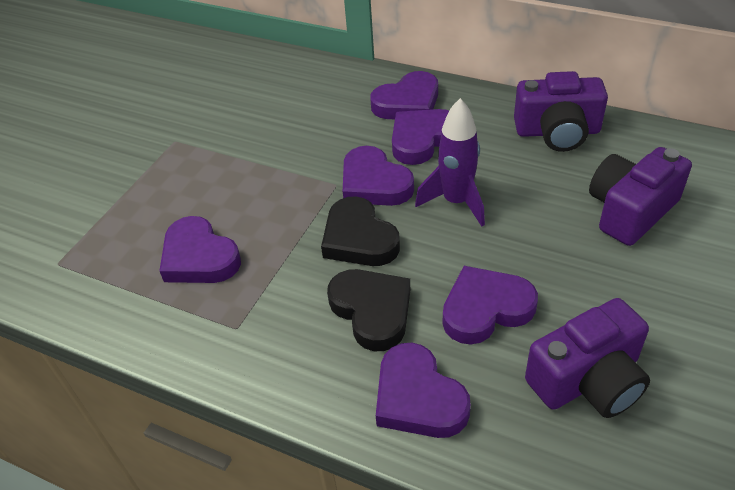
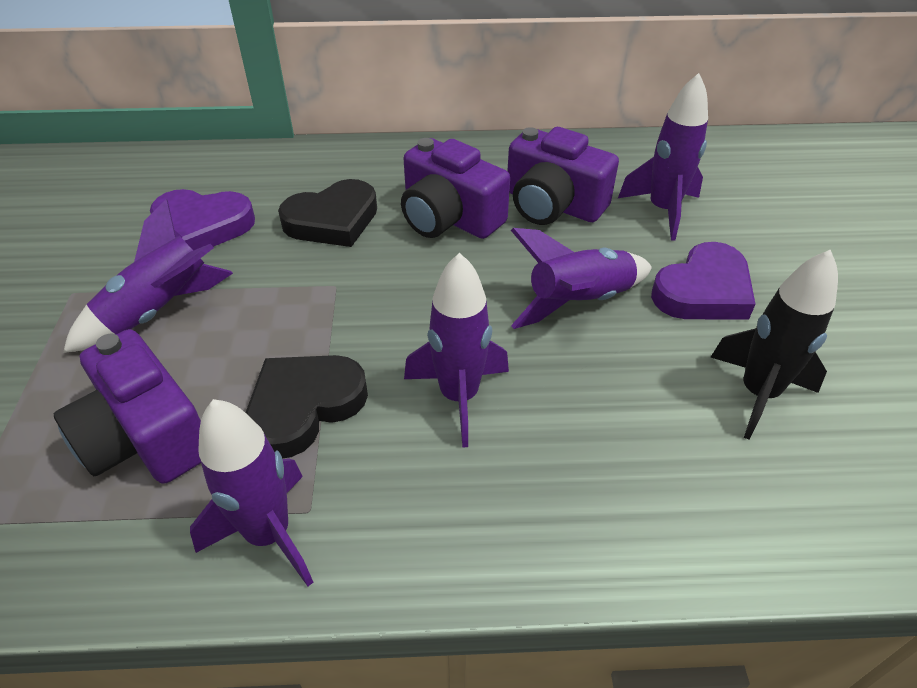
black rocket: 0 -> 1
purple heart: 6 -> 2
purple rocket: 1 -> 5

